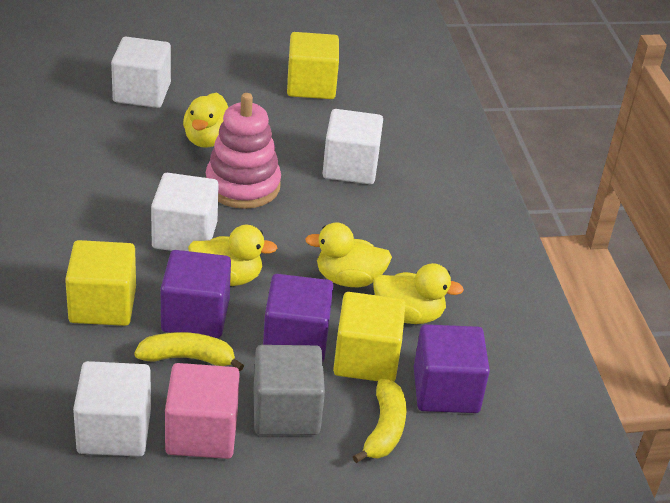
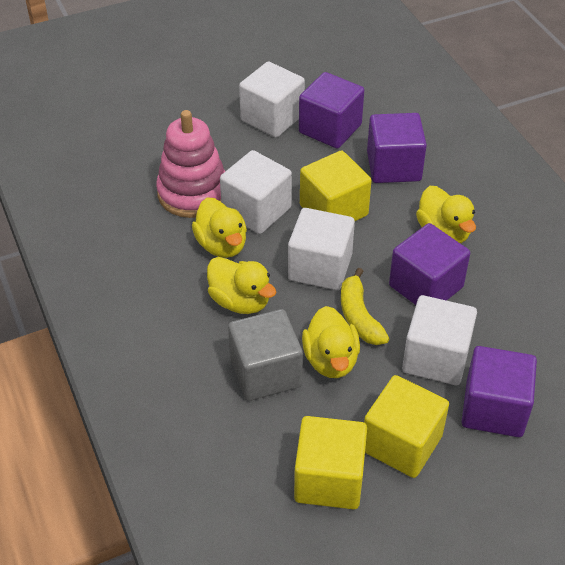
pink cube: 1 -> 0
purple cube: 3 -> 4
yellow banana: 2 -> 1

